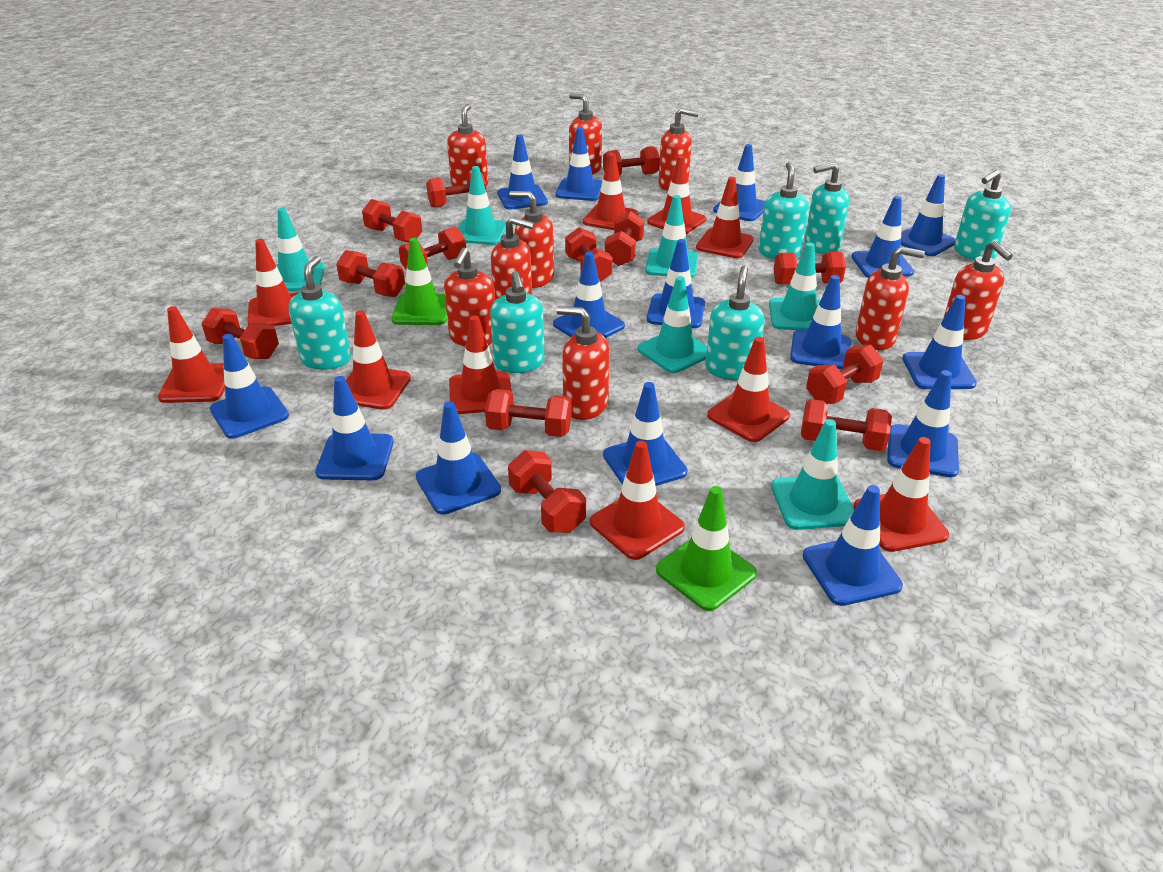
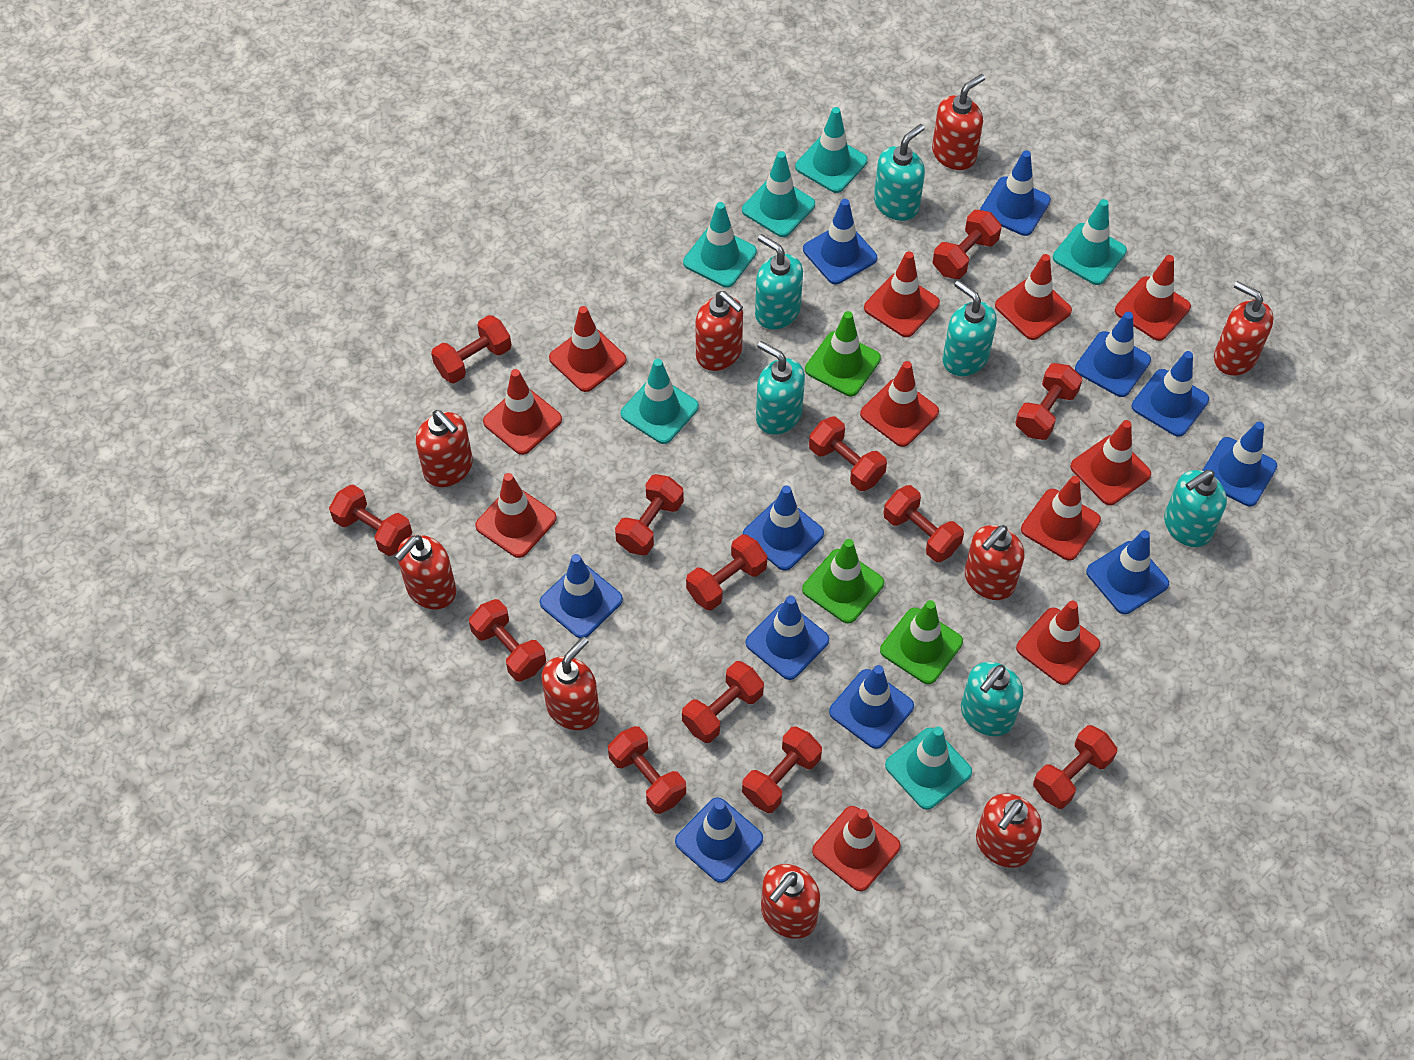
blue traffic cone: 15 -> 11
green traffic cone: 2 -> 3
red traffic cone: 10 -> 11

